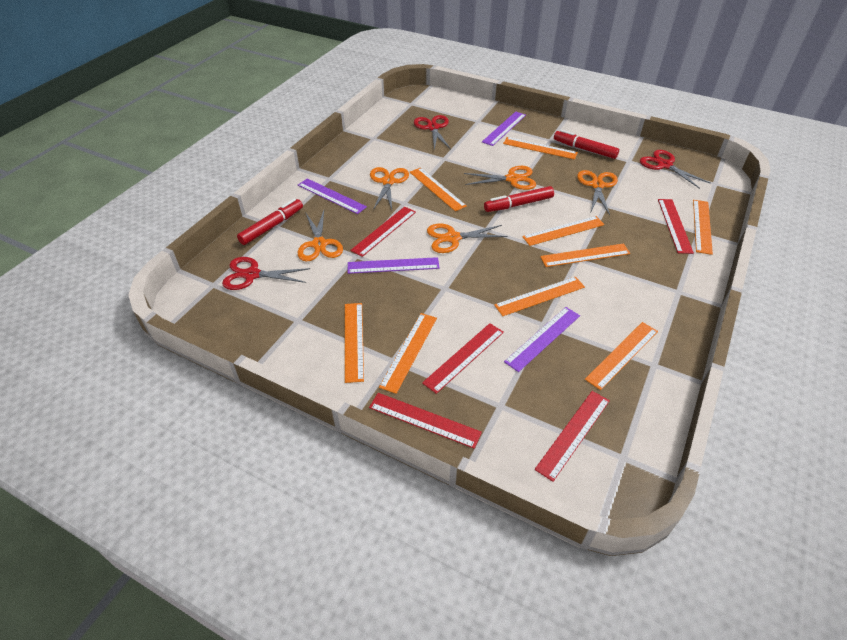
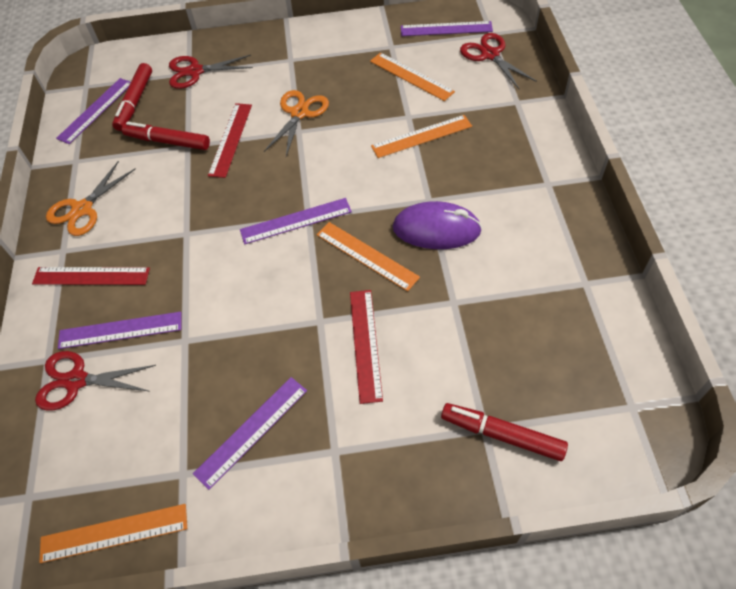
orange ruler: 9 -> 4
orange scissors: 5 -> 2
purple mouse: 0 -> 1
purple ruler: 4 -> 5
red ruler: 5 -> 3

